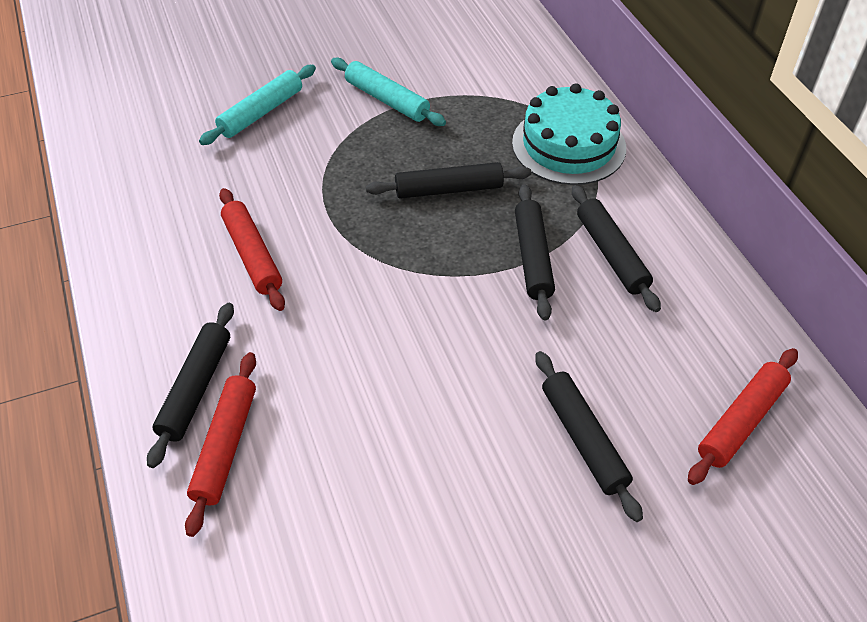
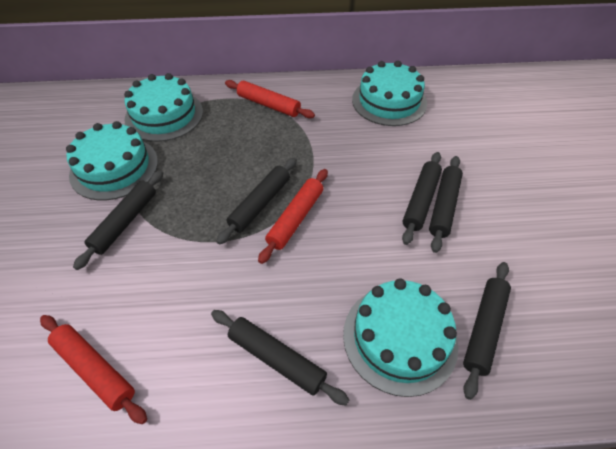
black rolling pin: 5 -> 6
turquoise cake: 1 -> 4
turquoise rolling pin: 2 -> 0

